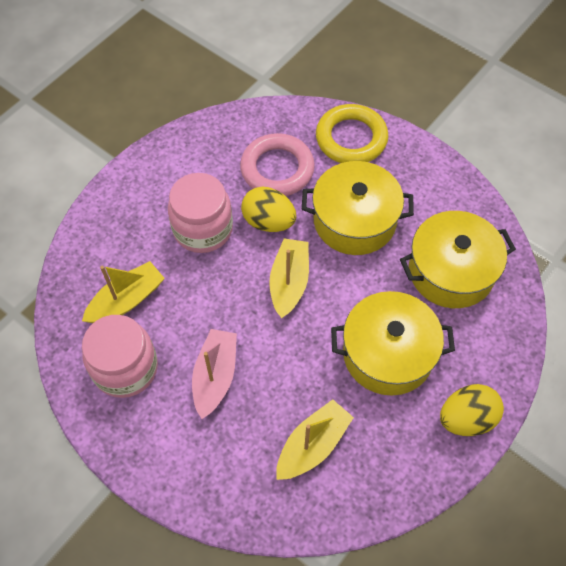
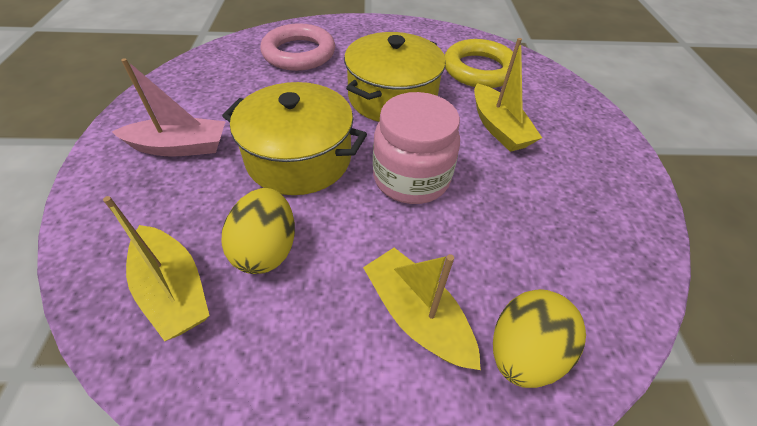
pink jar: 2 -> 1
yellow pot: 3 -> 2

